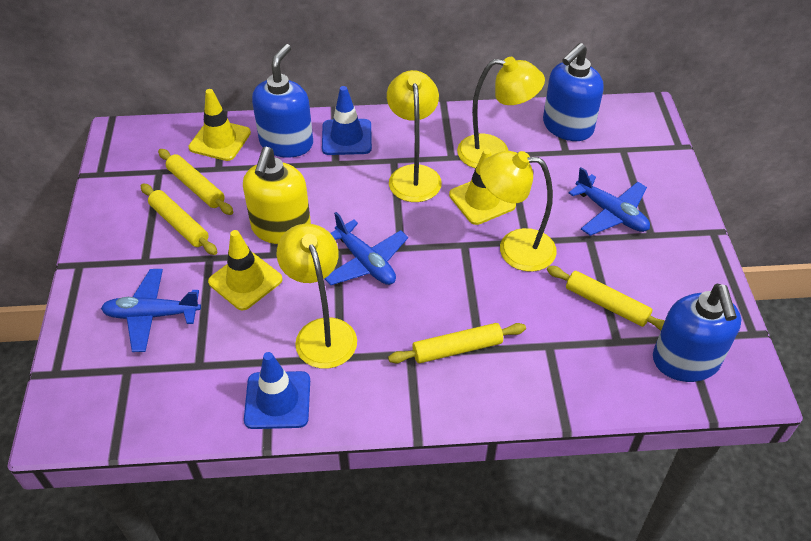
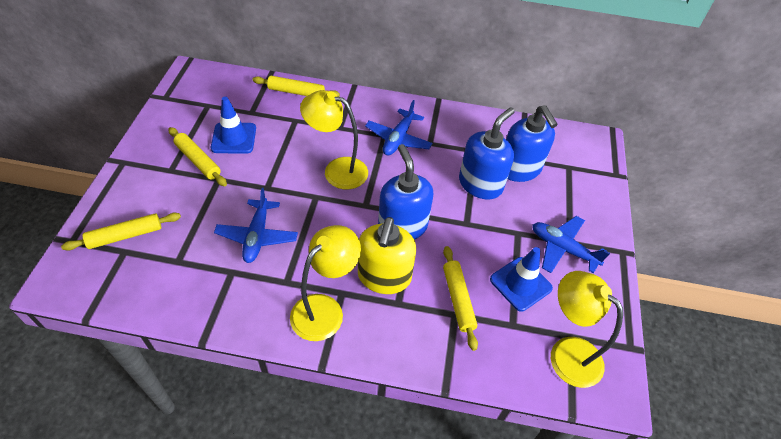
yellow lamp: 4 -> 3
yellow traffic cone: 3 -> 0

